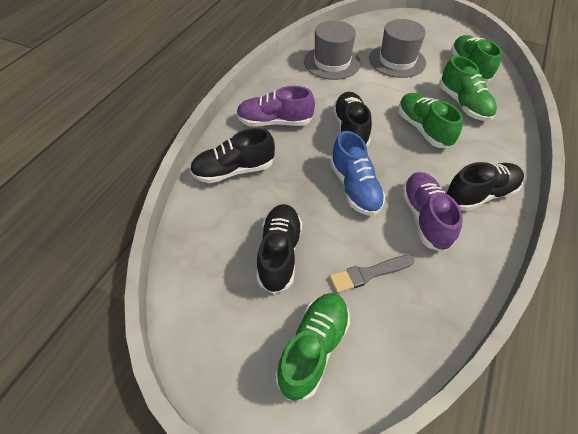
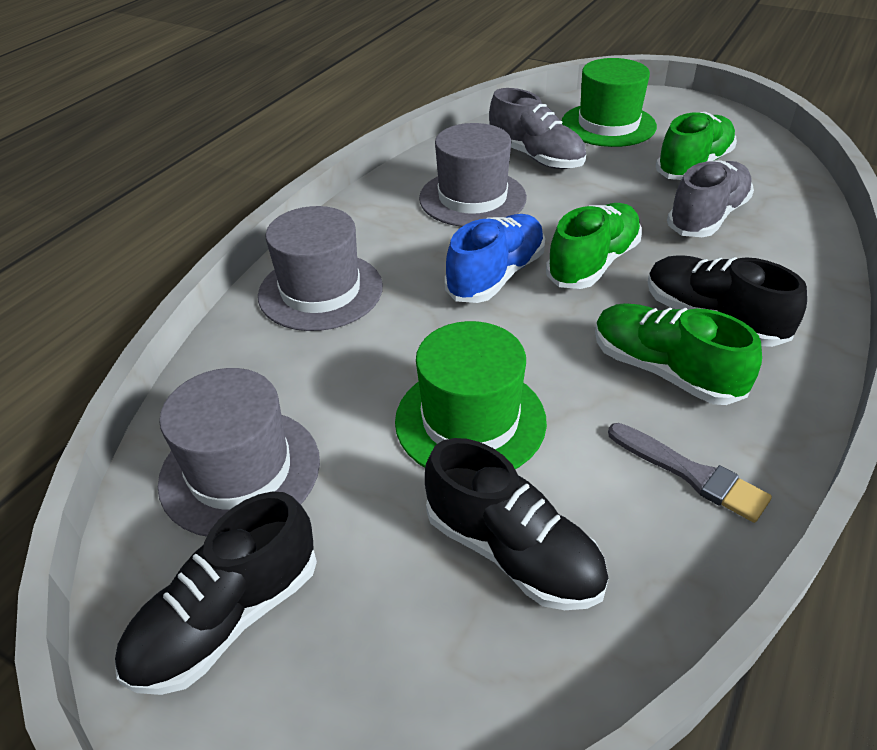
black shoe: 4 -> 3
green hat: 0 -> 2
green shoe: 4 -> 3
grey hat: 2 -> 3
grey shoe: 0 -> 2
purple shoe: 2 -> 0

